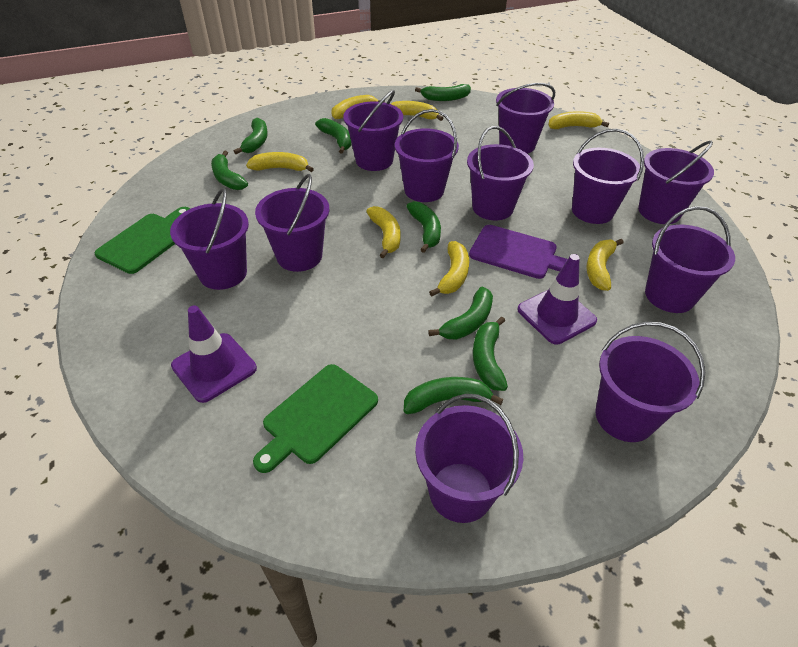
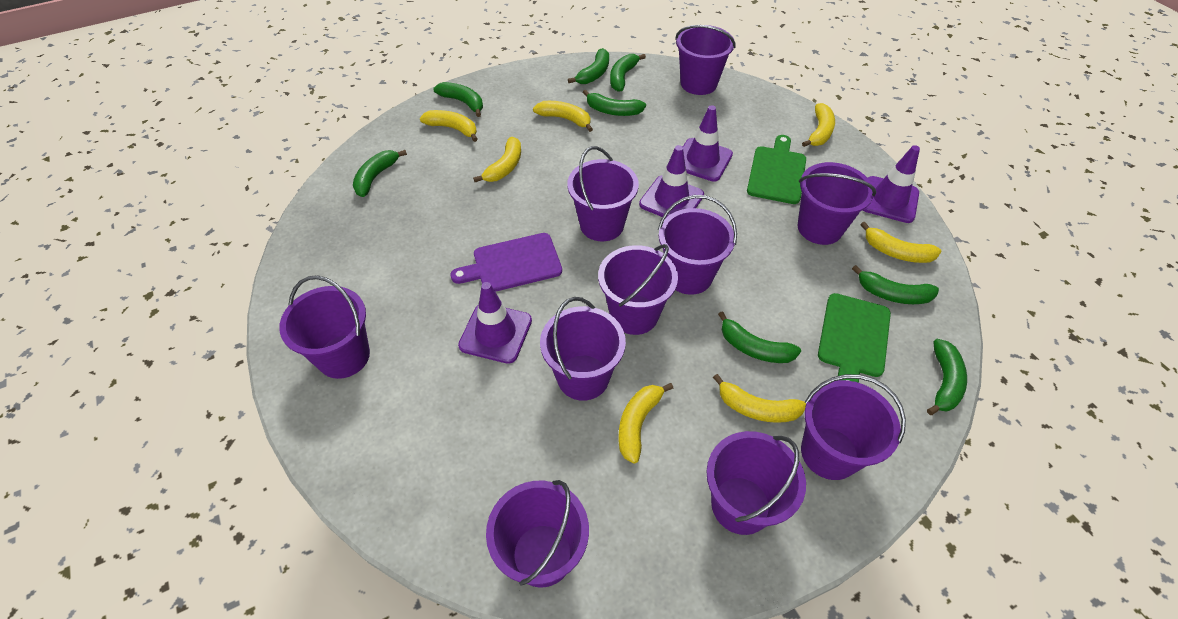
purple bucket: 11 -> 10
purple traffic cone: 2 -> 4

